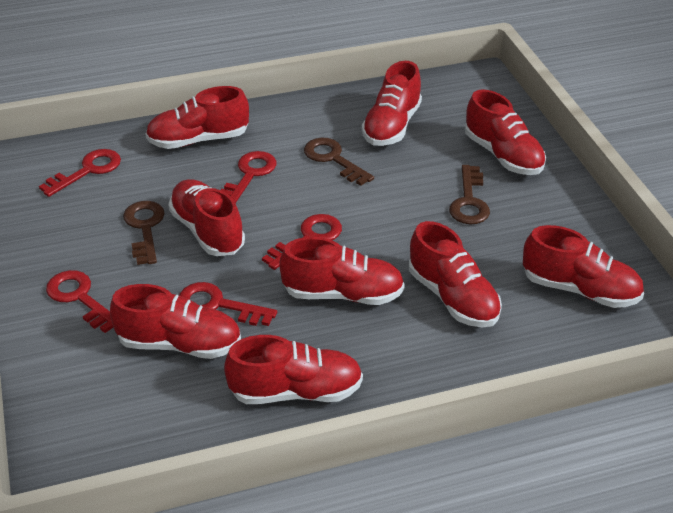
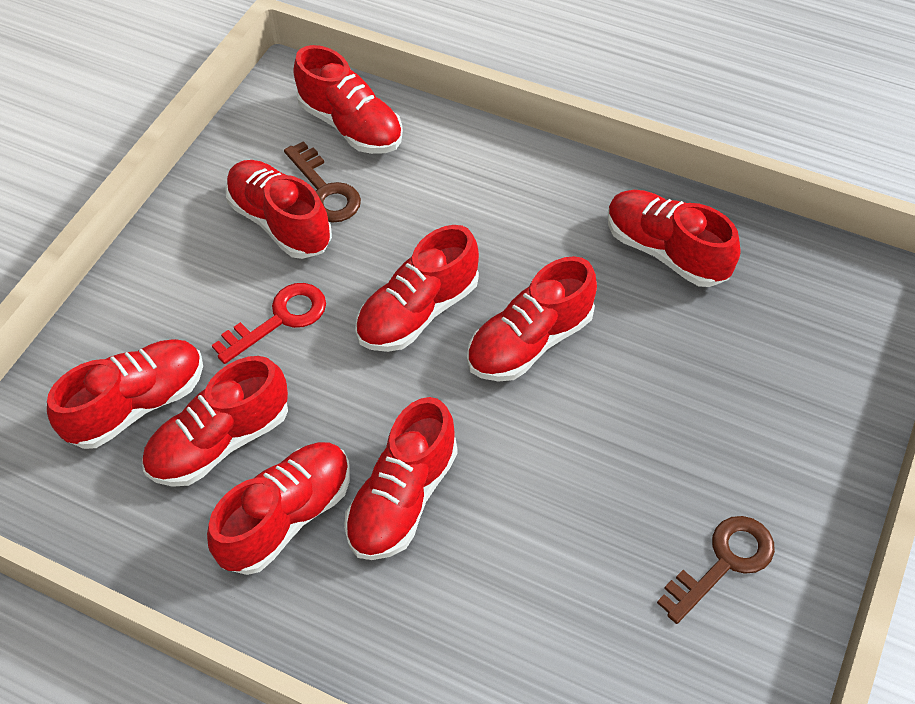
brown key: 3 -> 2
red key: 5 -> 1

